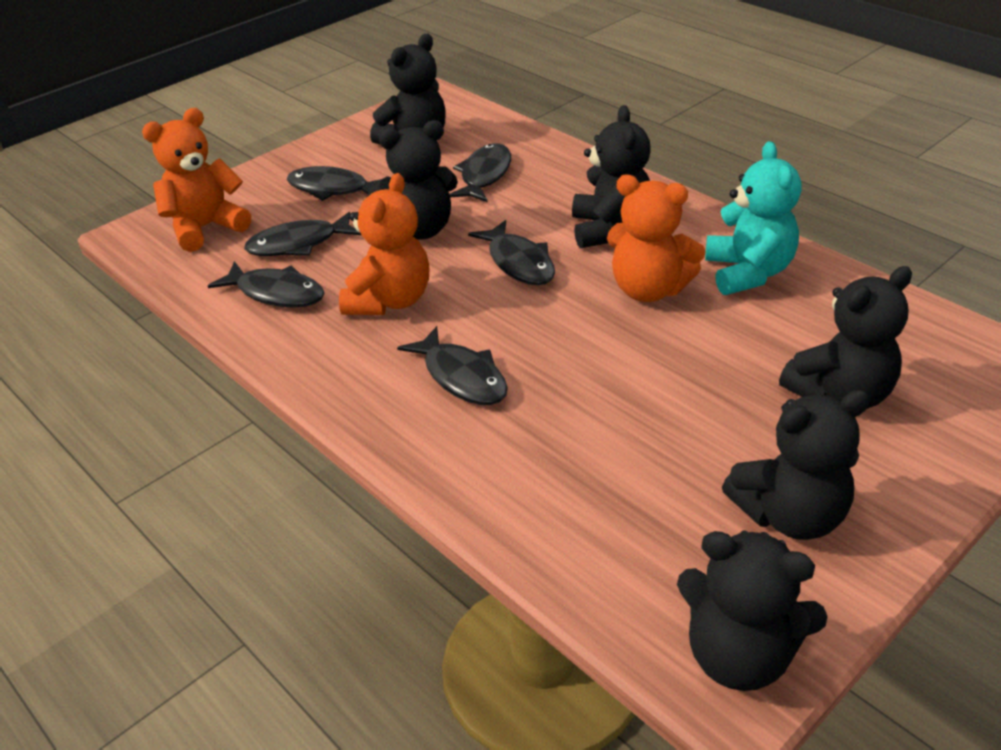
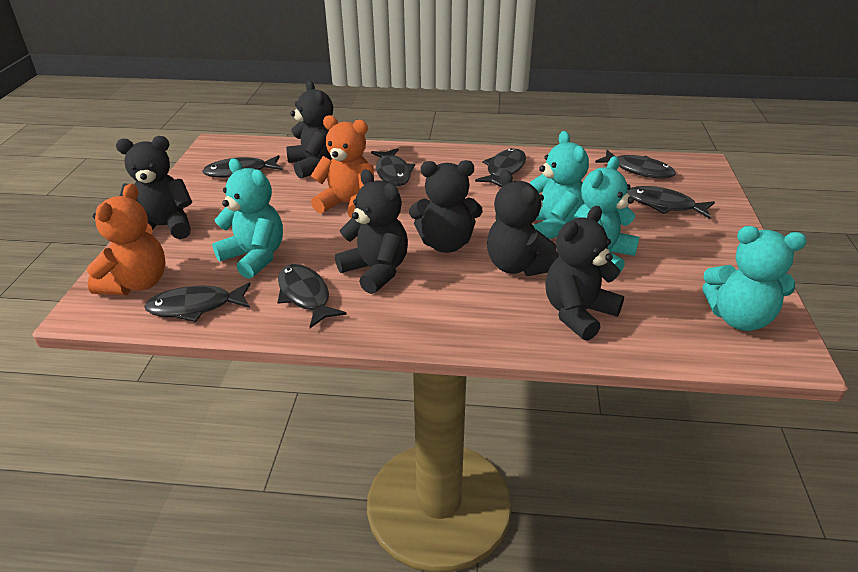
black fish: 6 -> 7
orange teddy bear: 3 -> 2
turquoise teddy bear: 1 -> 4

